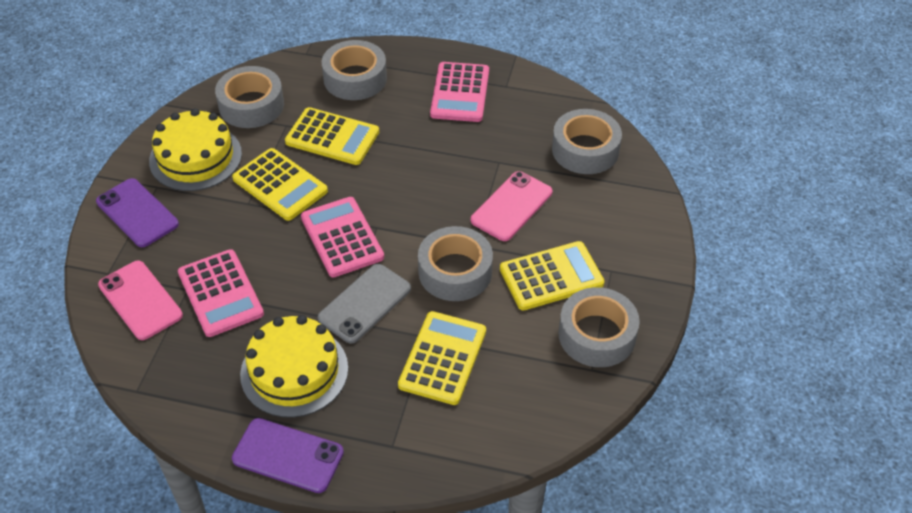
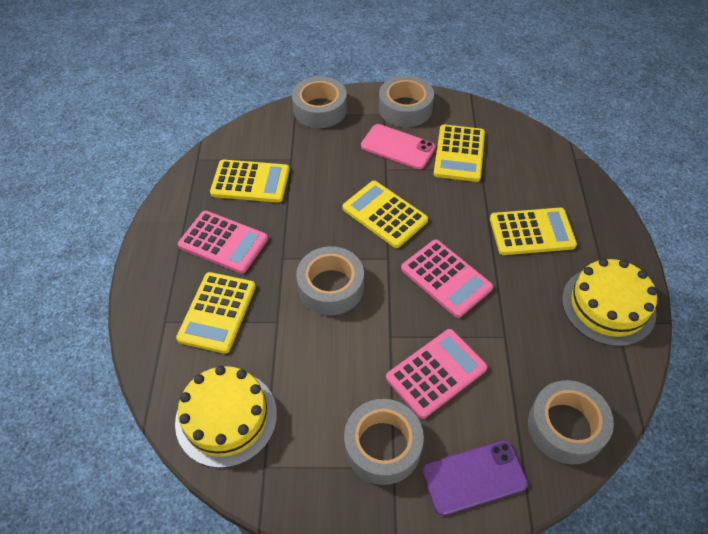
grey phone: 1 -> 0
pink phone: 2 -> 1
purple phone: 2 -> 1
yellow calculator: 4 -> 5

